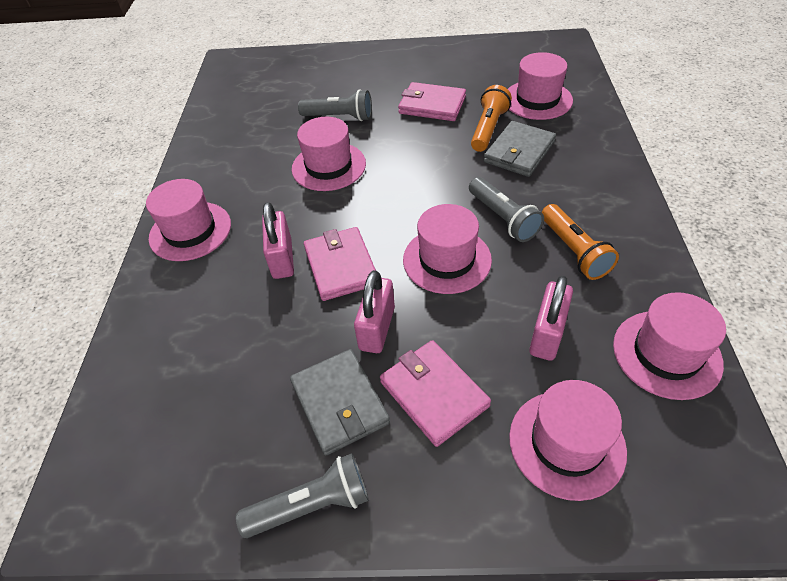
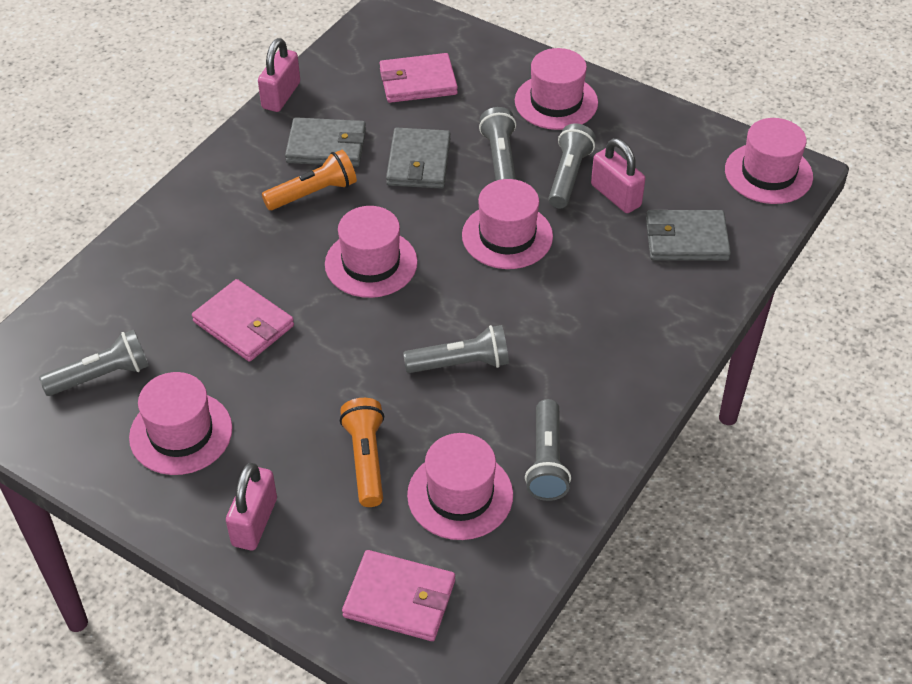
grey flashlight: 3 -> 5
grey wallet: 2 -> 3

